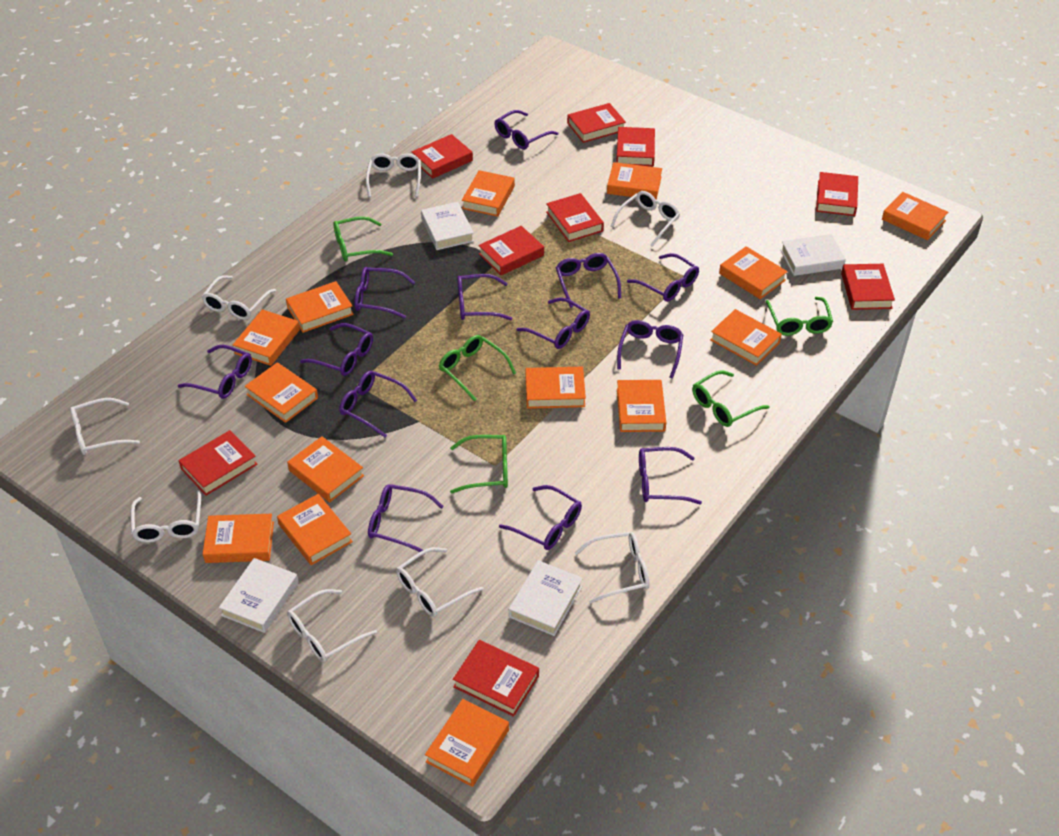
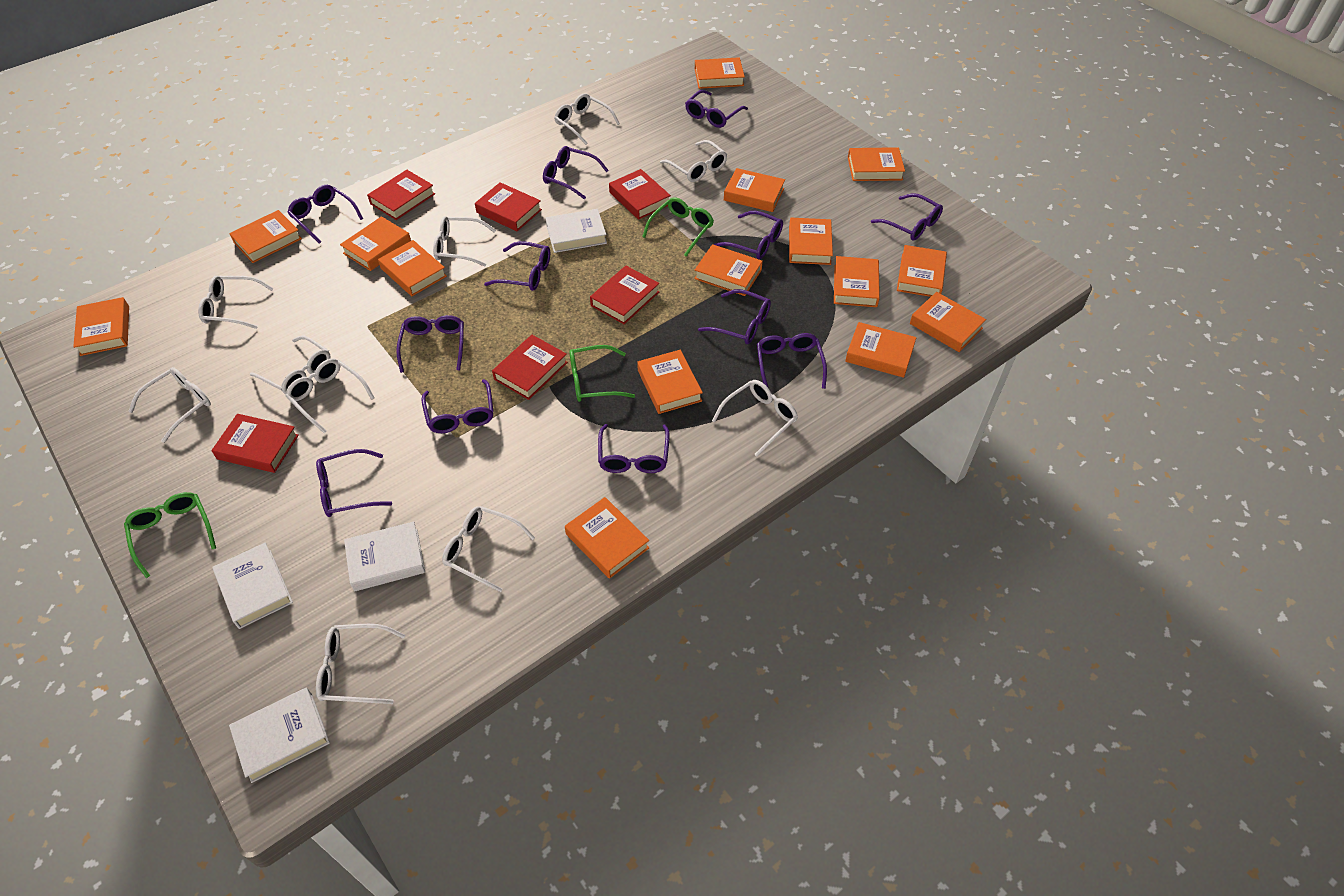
green glasses: 5 -> 3
orange book: 14 -> 15
purple glasses: 13 -> 12
red book: 9 -> 6
white glasses: 8 -> 10

